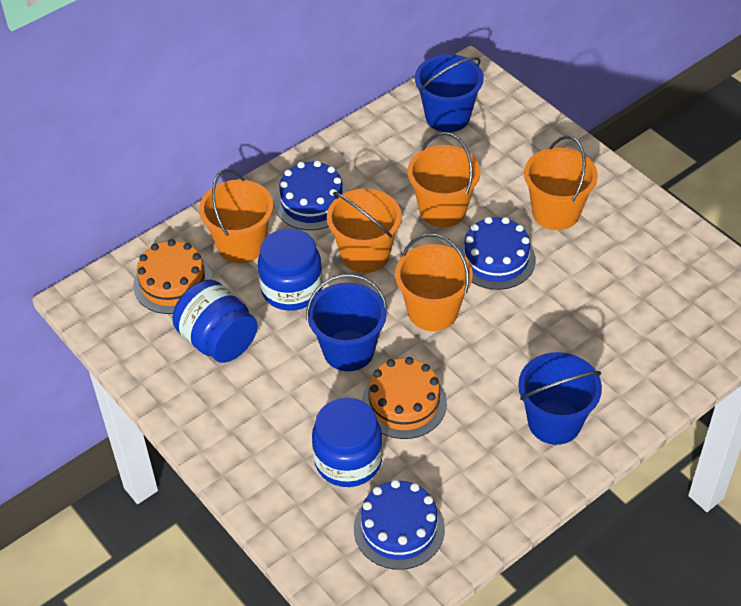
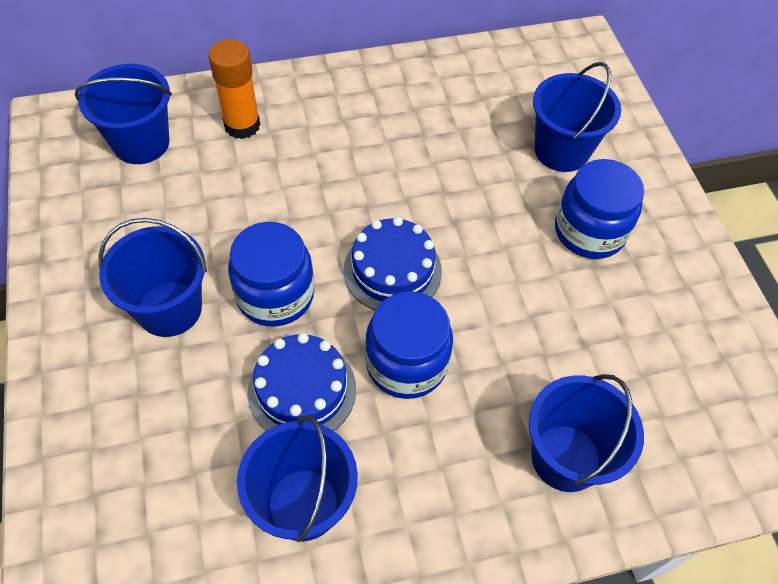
blue bucket: 3 -> 5
blue cake: 3 -> 2
orange bucket: 5 -> 0
orange cake: 2 -> 0
orange glue stick: 0 -> 1

